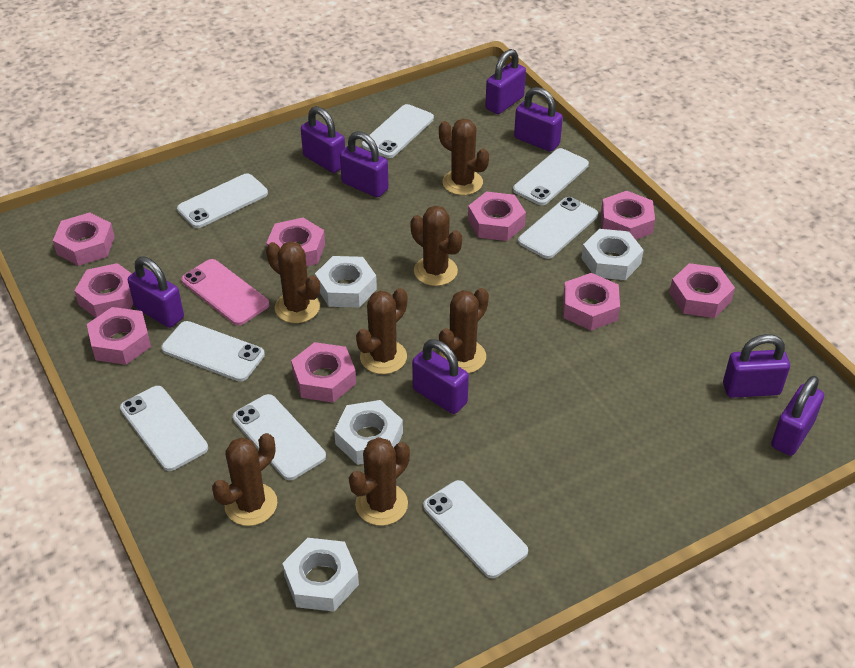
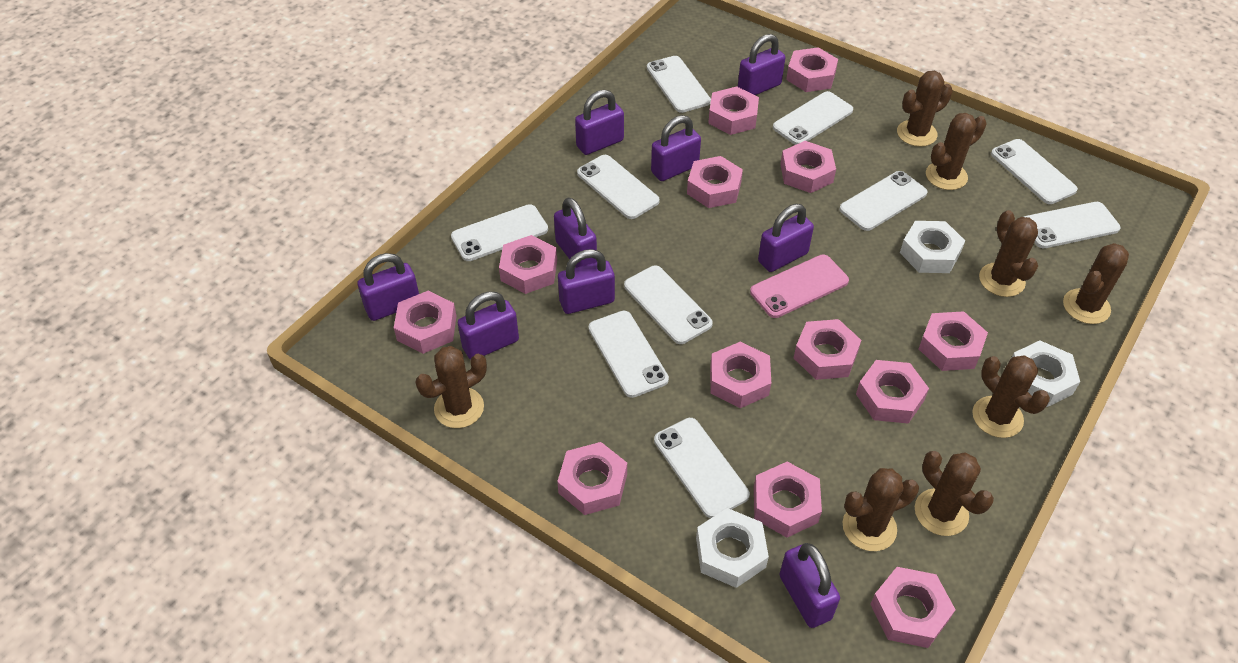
brown cactus: 7 -> 8
pink nut: 9 -> 13
purple padlock: 8 -> 9
white nut: 4 -> 3
white phone: 8 -> 10

